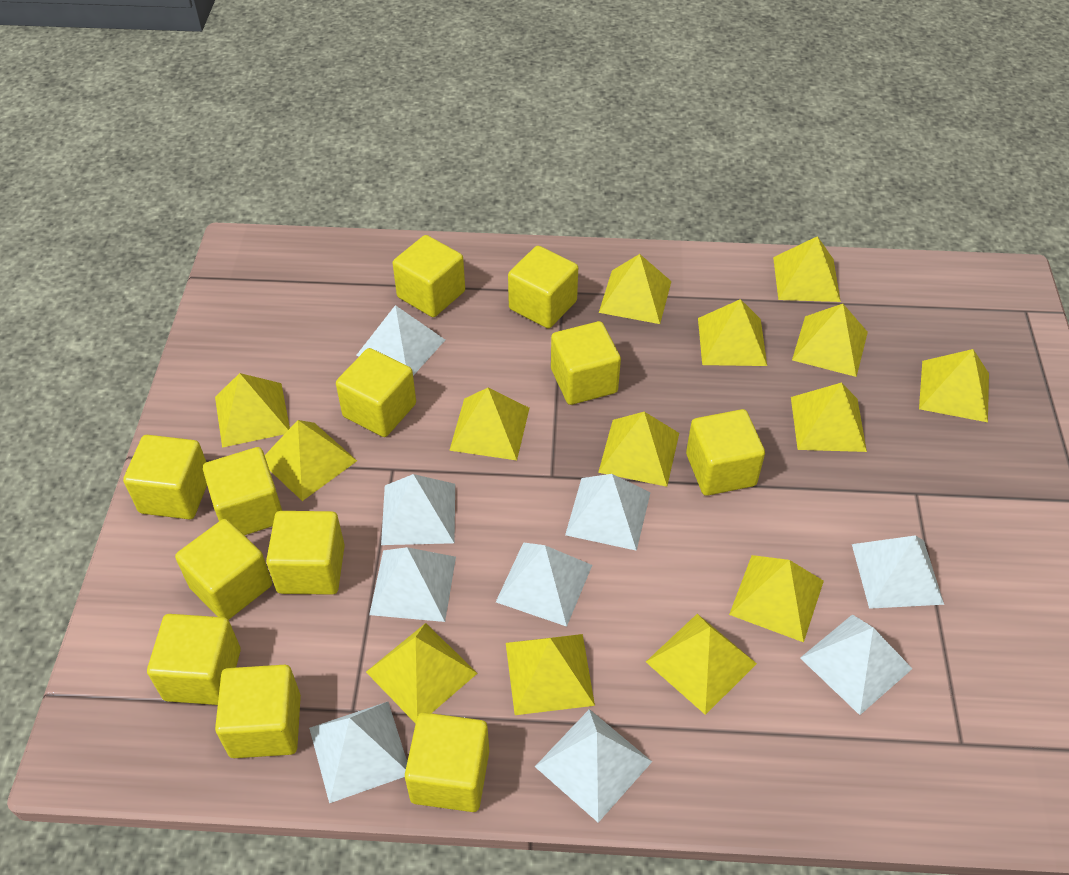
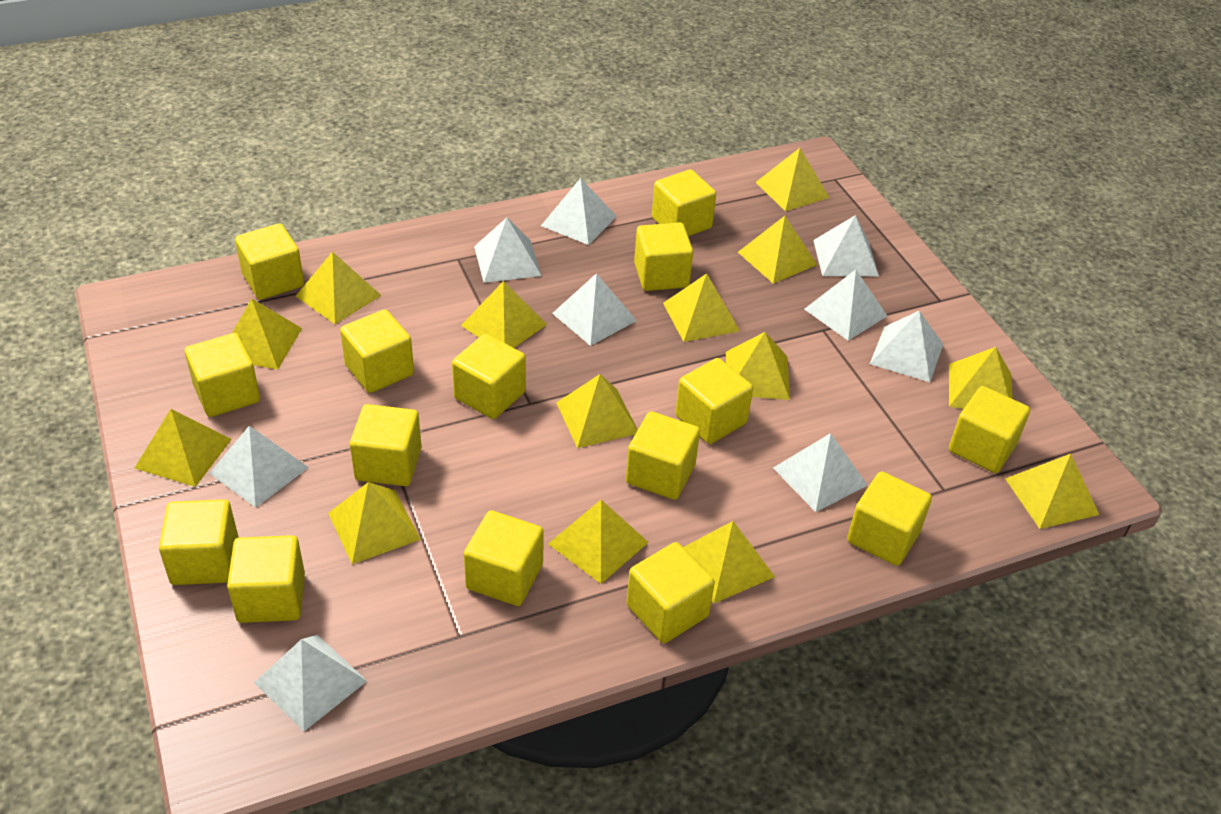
yellow cube: 12 -> 15

